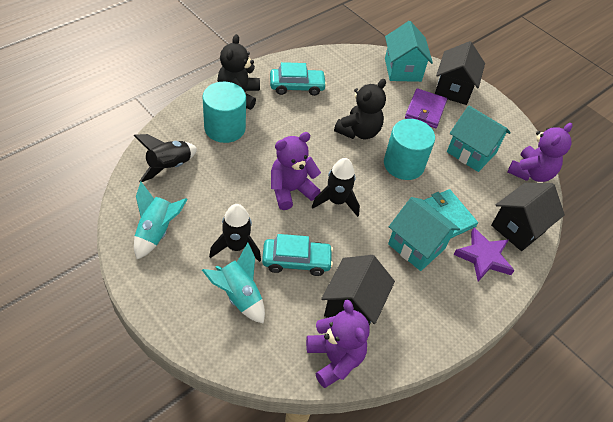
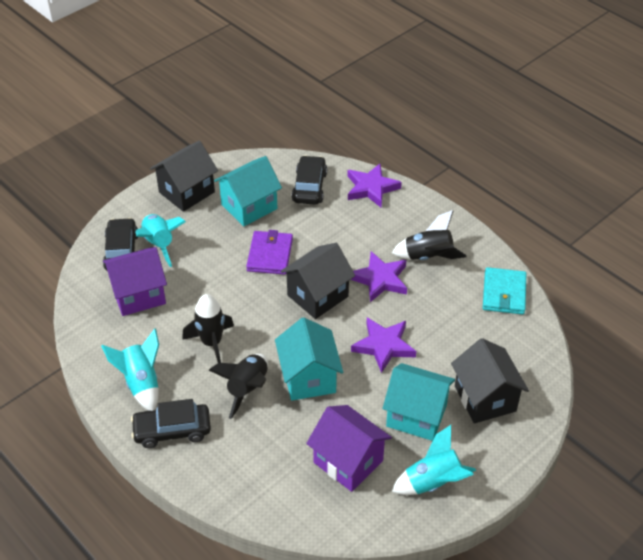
black car: 0 -> 3
black teddy bear: 2 -> 0
purple house: 0 -> 2
purple star: 1 -> 3
purple teddy bear: 3 -> 0
turquoise car: 2 -> 0
turquoise cylinder: 2 -> 0
turquoise rocket: 2 -> 3

